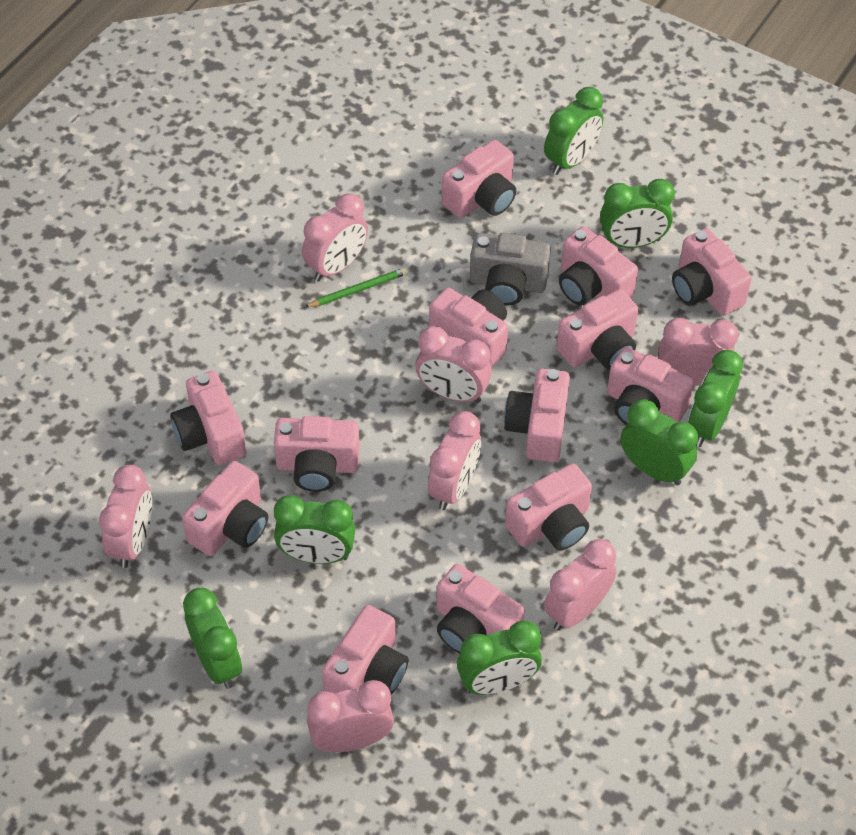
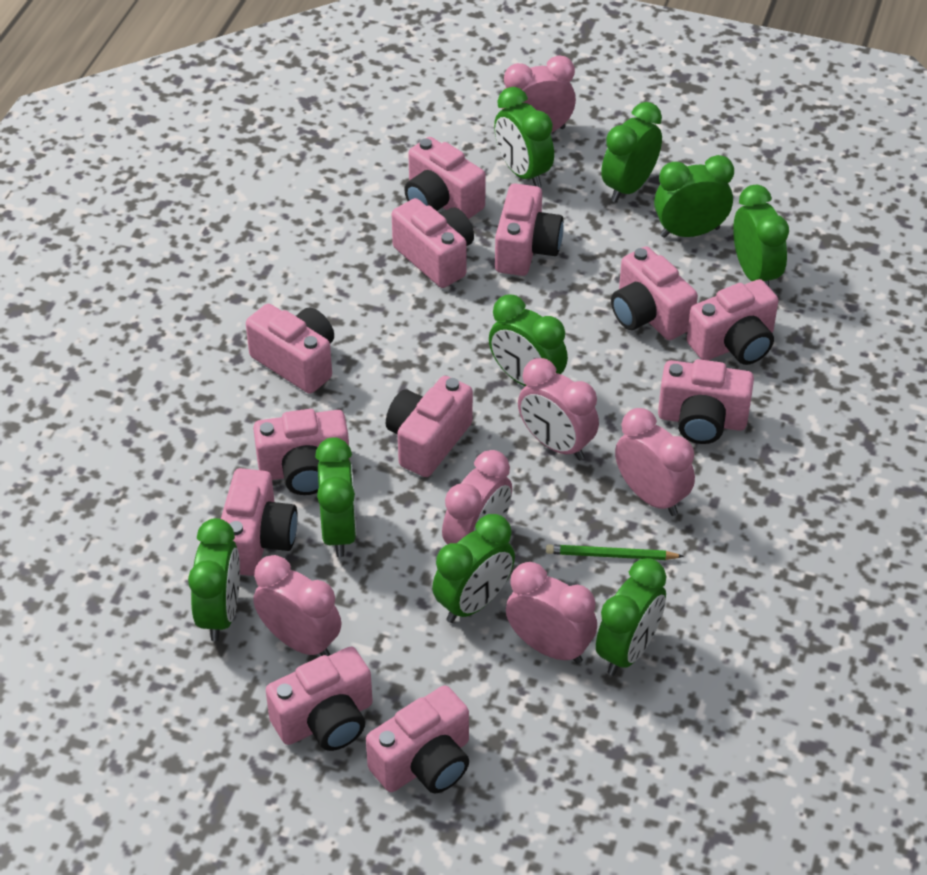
green clock: 7 -> 9
grey camera: 1 -> 0
pink camera: 13 -> 12
pink clock: 7 -> 6

